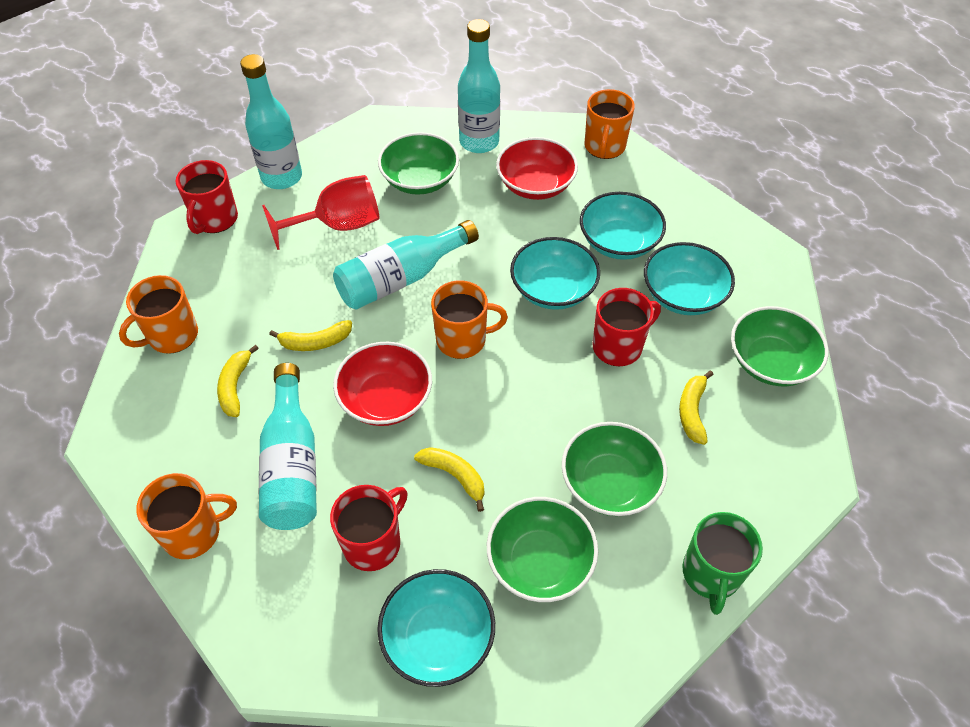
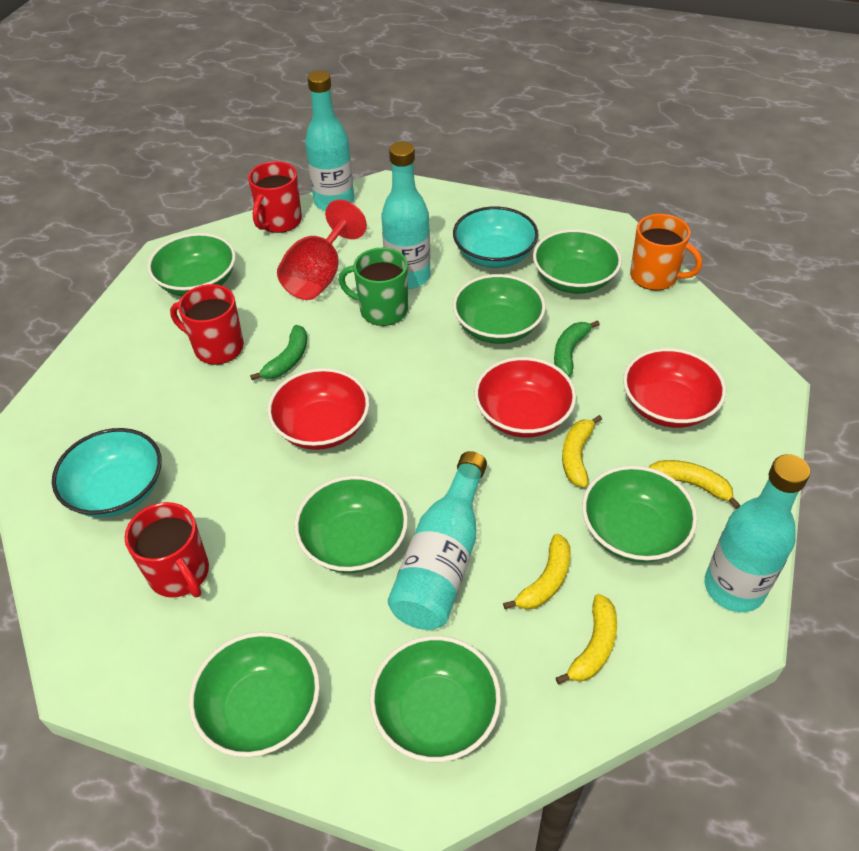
green banana: 0 -> 2
green bowl: 4 -> 7
orange mug: 4 -> 1
red bowl: 2 -> 3
turquoise bowl: 4 -> 2

